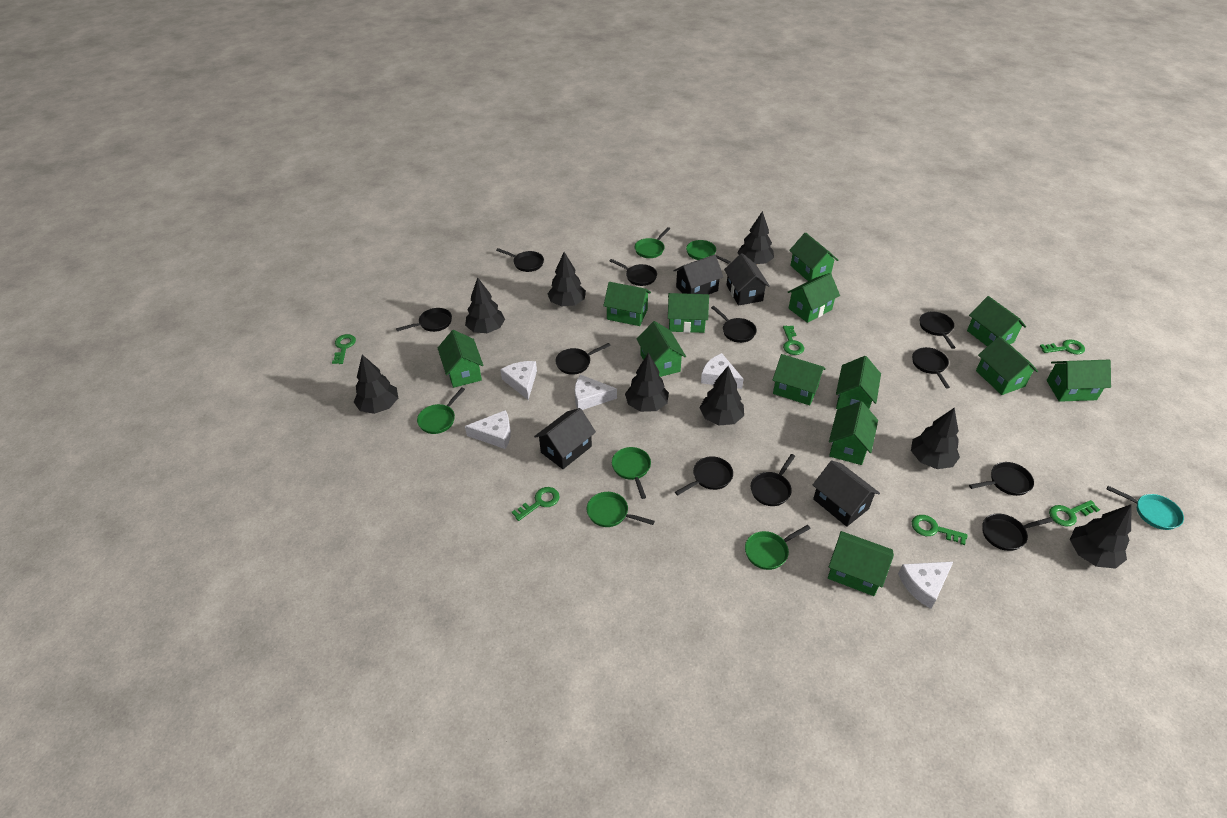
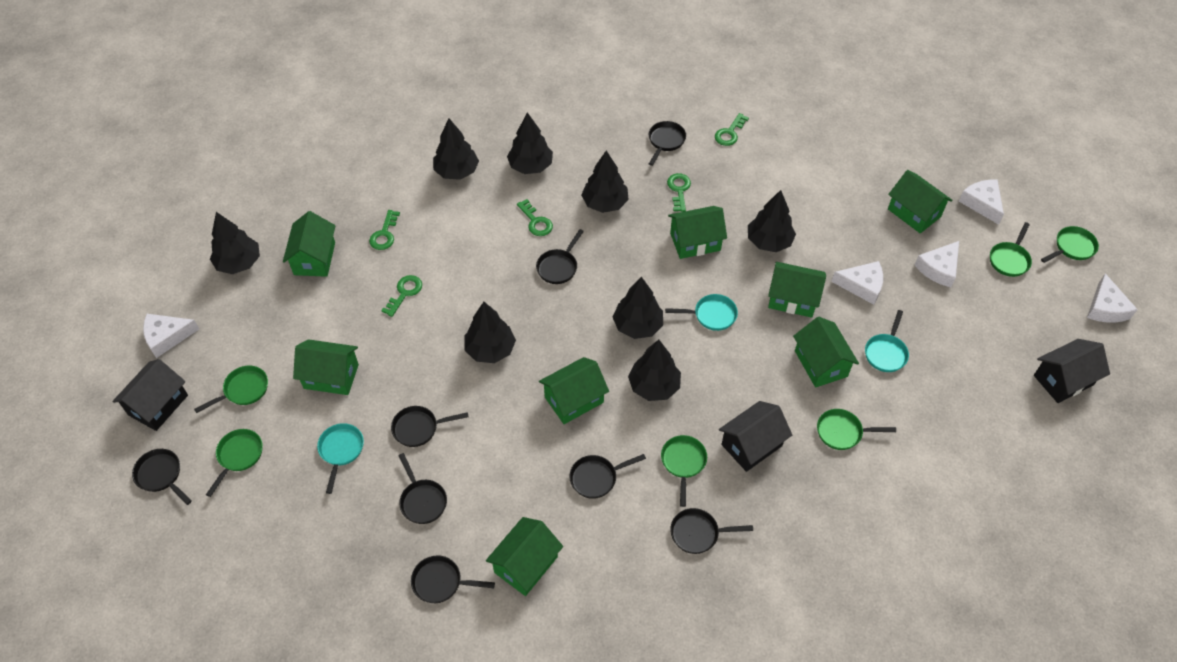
black house: 4 -> 3
black pan: 11 -> 8
green house: 13 -> 8
green key: 6 -> 5
turquoise pan: 1 -> 3

